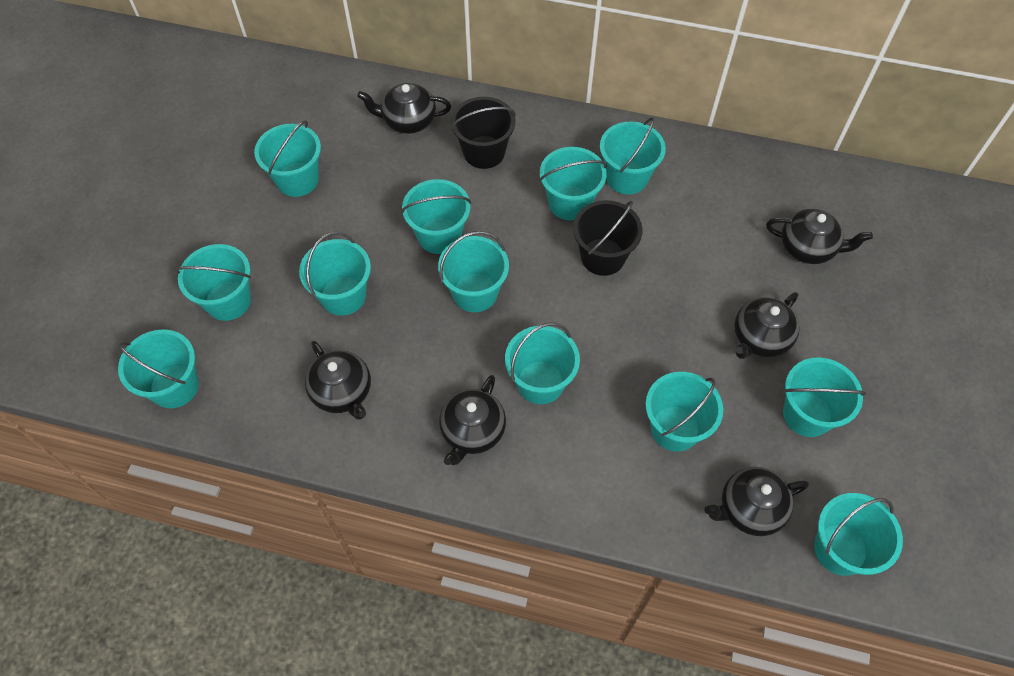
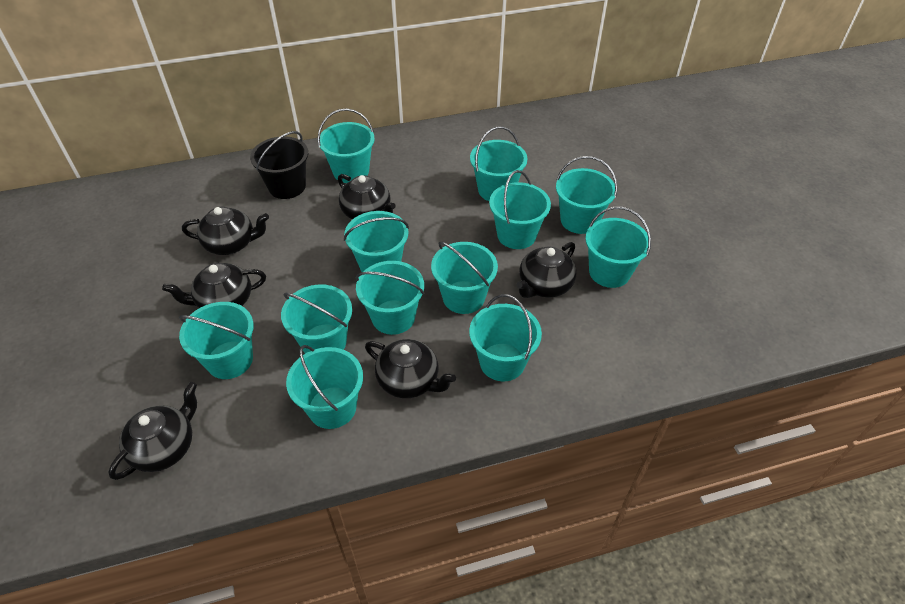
black bucket: 2 -> 1

